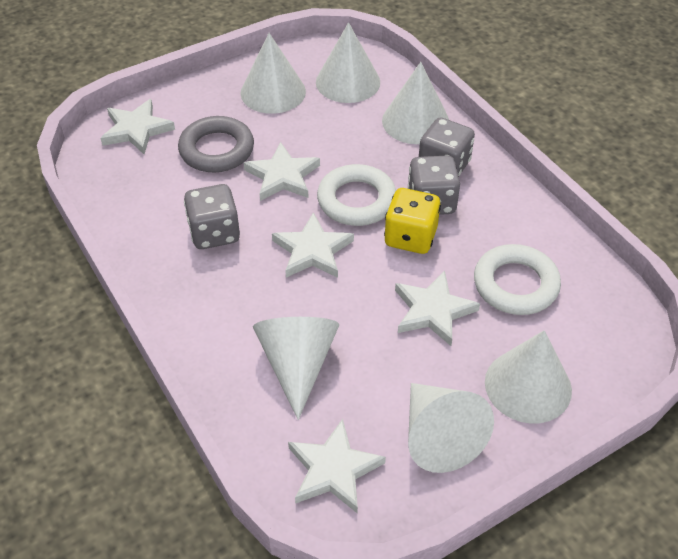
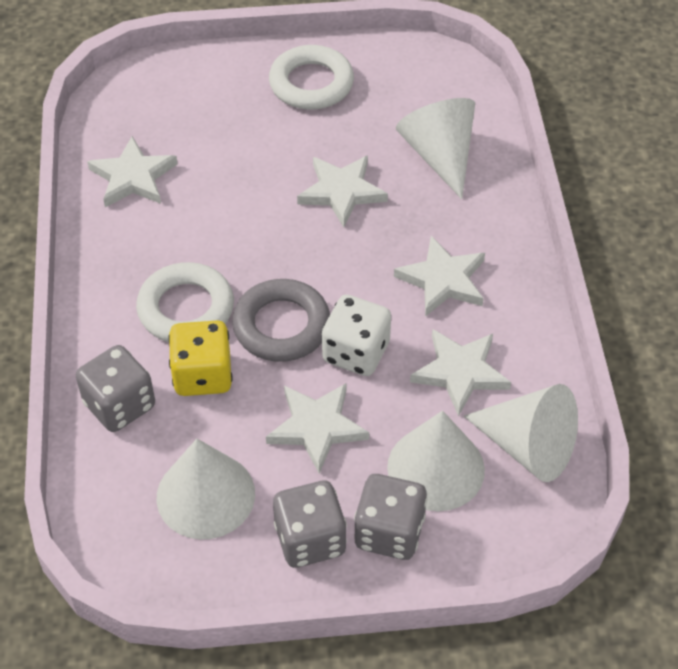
white cone: 6 -> 4
white dice: 0 -> 1

